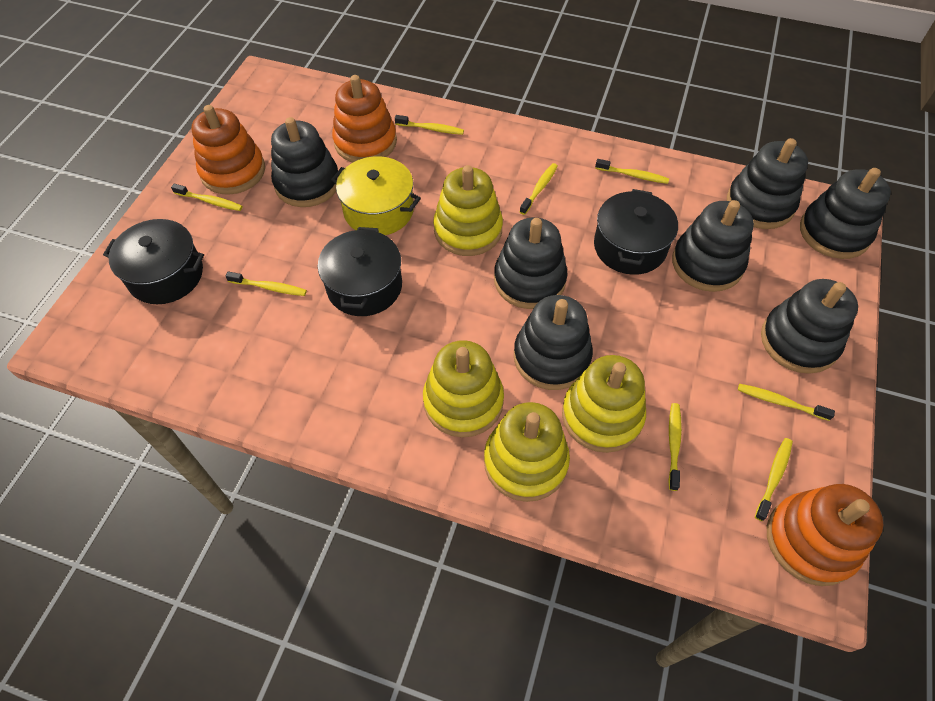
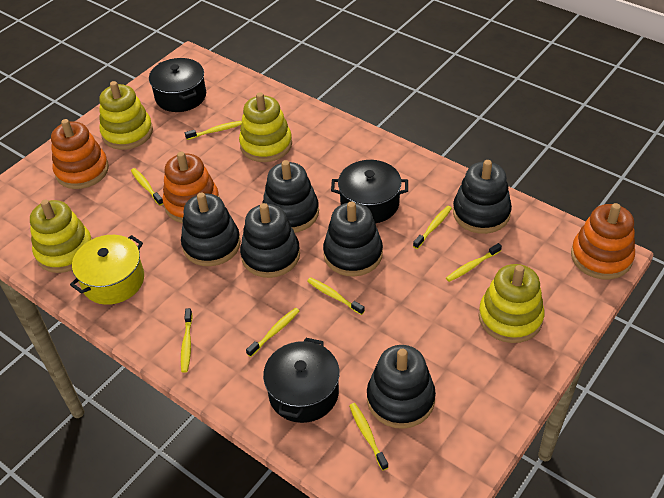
black stacking toy: 7 -> 6

